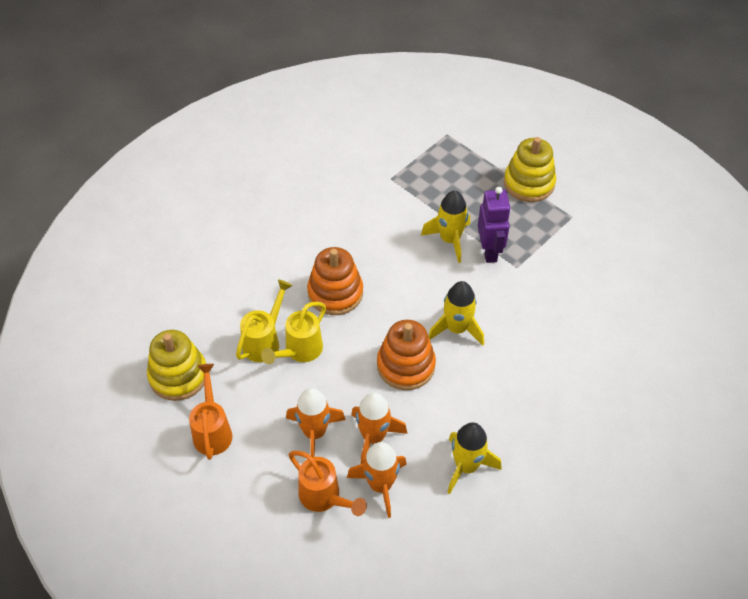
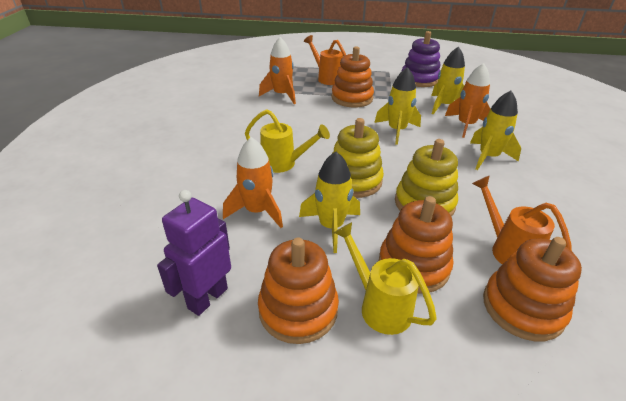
orange stacking toy: 2 -> 4
purple stacking toy: 0 -> 1
yellow rocket: 3 -> 4

